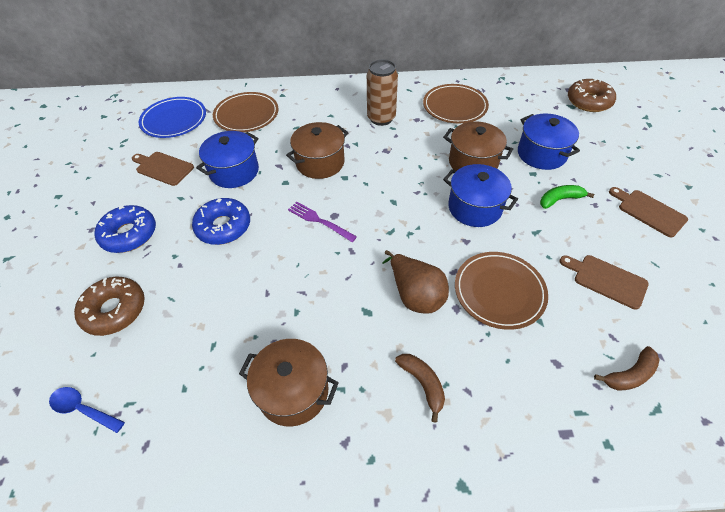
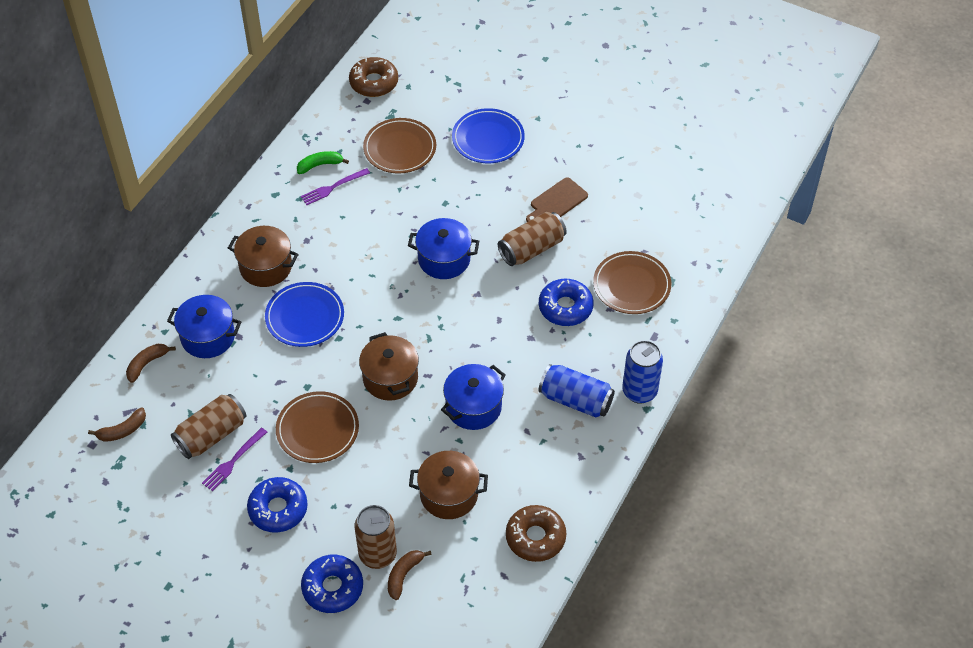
blue can: 0 -> 2
blue donut: 2 -> 3
blue plate: 1 -> 2
blue spoon: 1 -> 0
brown banana: 2 -> 3
brown can: 1 -> 3
brown cutting board: 3 -> 1
brown pear: 1 -> 0
purple fork: 1 -> 2

